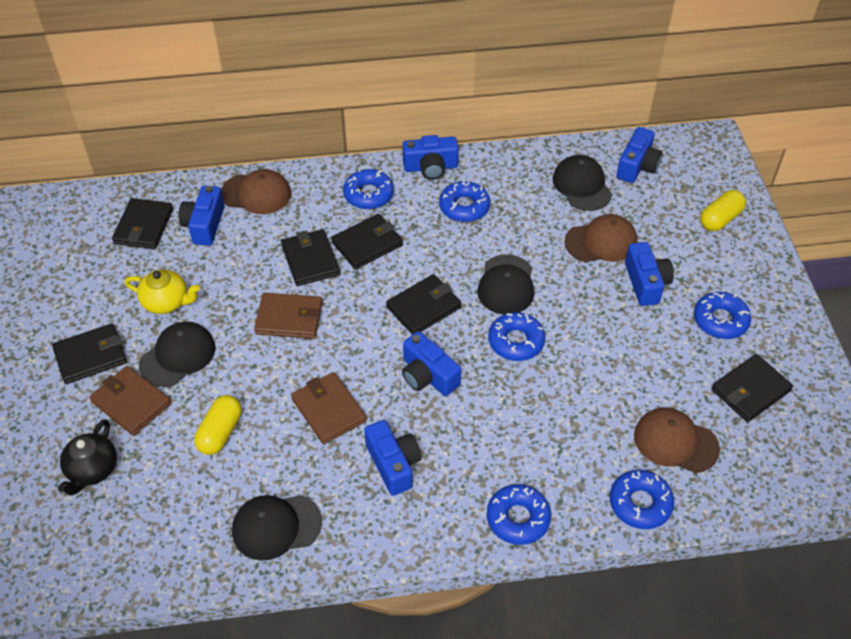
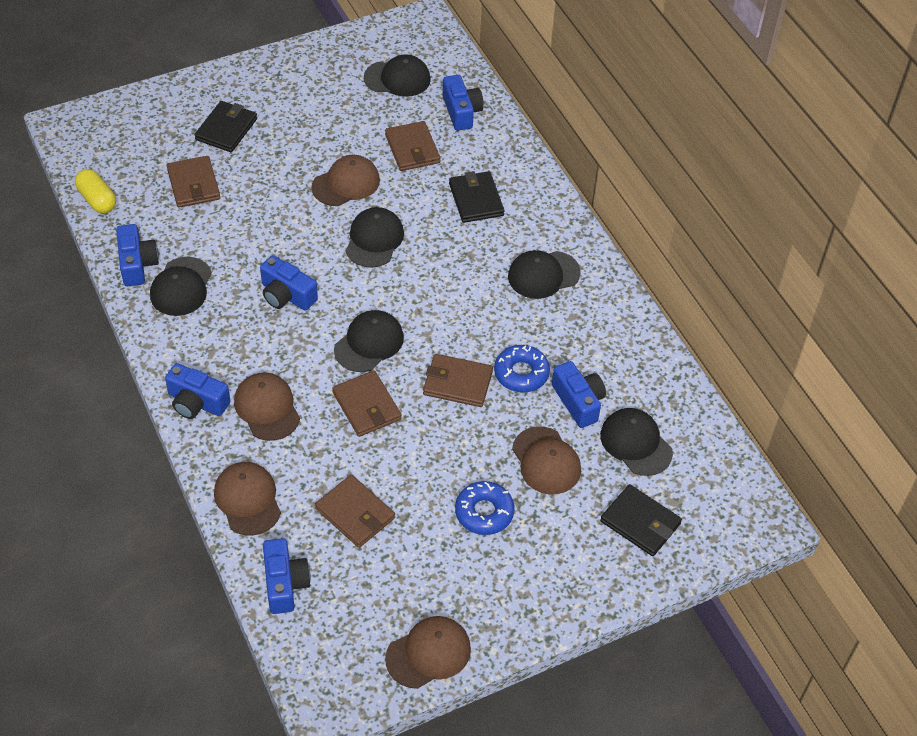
black cap: 4 -> 6
black teapot: 1 -> 0
black wallet: 6 -> 3
blue donut: 6 -> 2
brown cap: 3 -> 5
brown wallet: 3 -> 5
yellow capsule: 2 -> 1
yellow teapot: 1 -> 0

